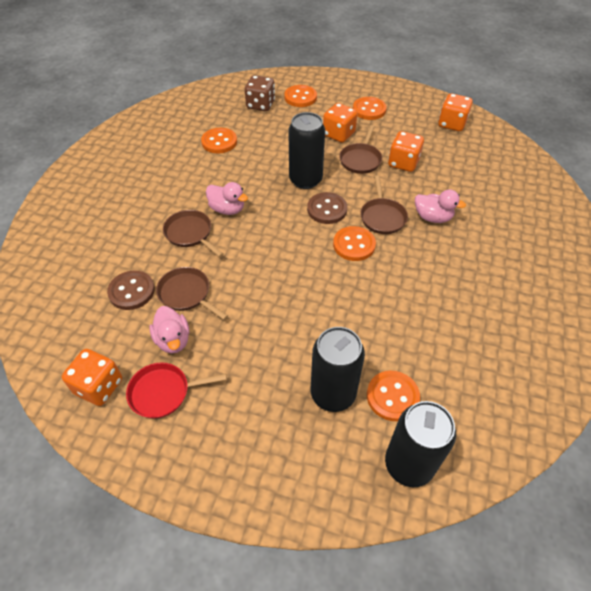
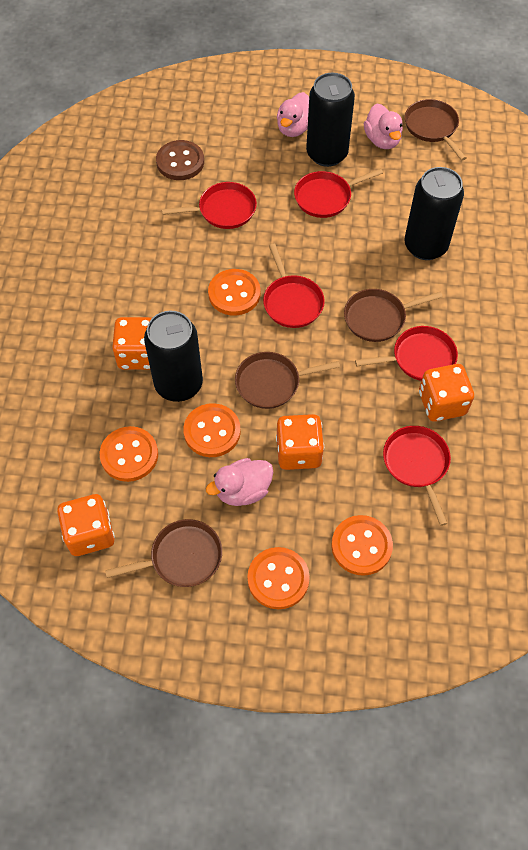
brown button: 2 -> 1
brown dice: 1 -> 0
red pan: 1 -> 5

